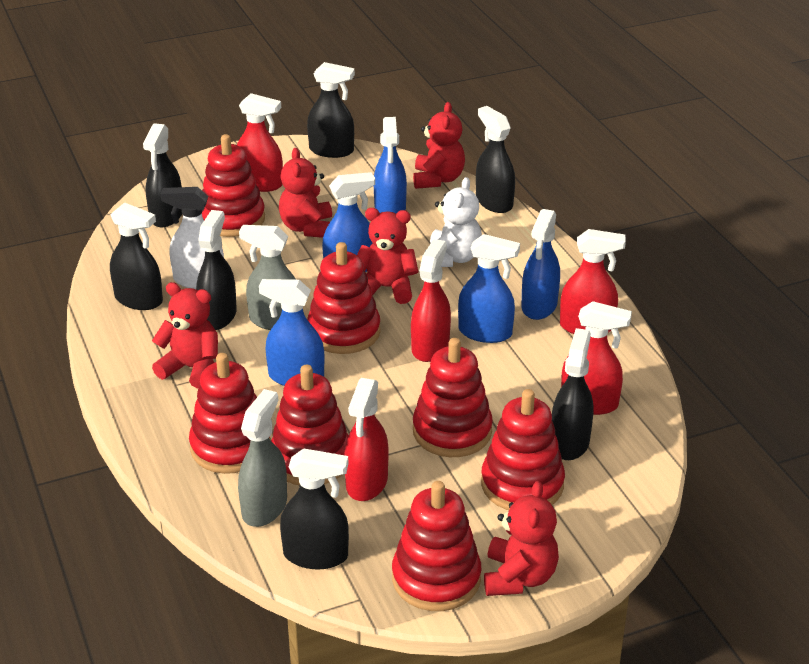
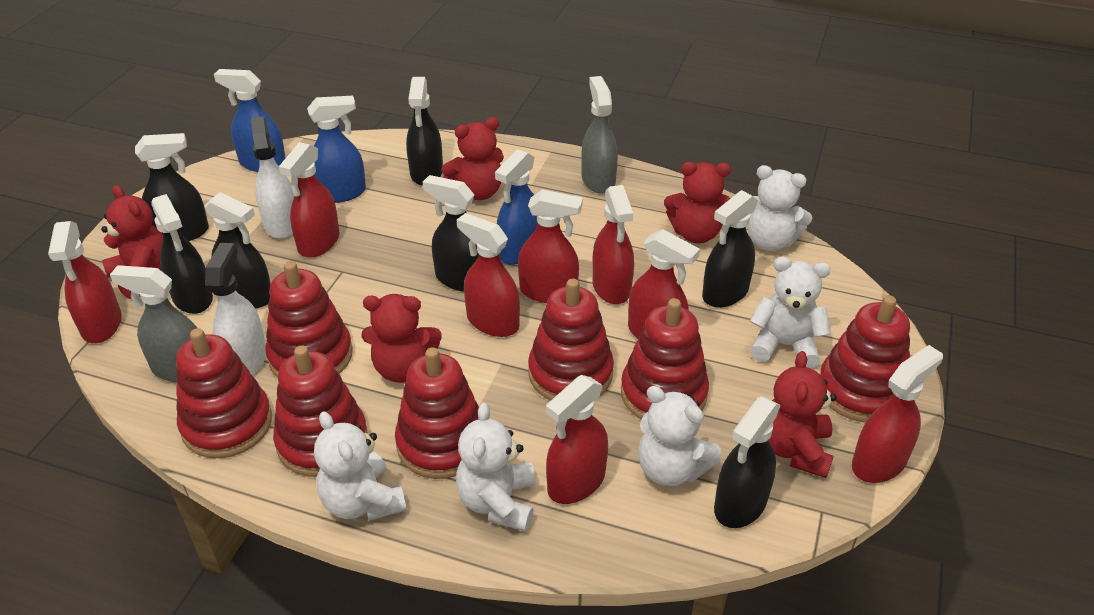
blue spray bottle: 5 -> 3
red spray bottle: 5 -> 8
white spray bottle: 1 -> 2
white teddy bear: 1 -> 5

